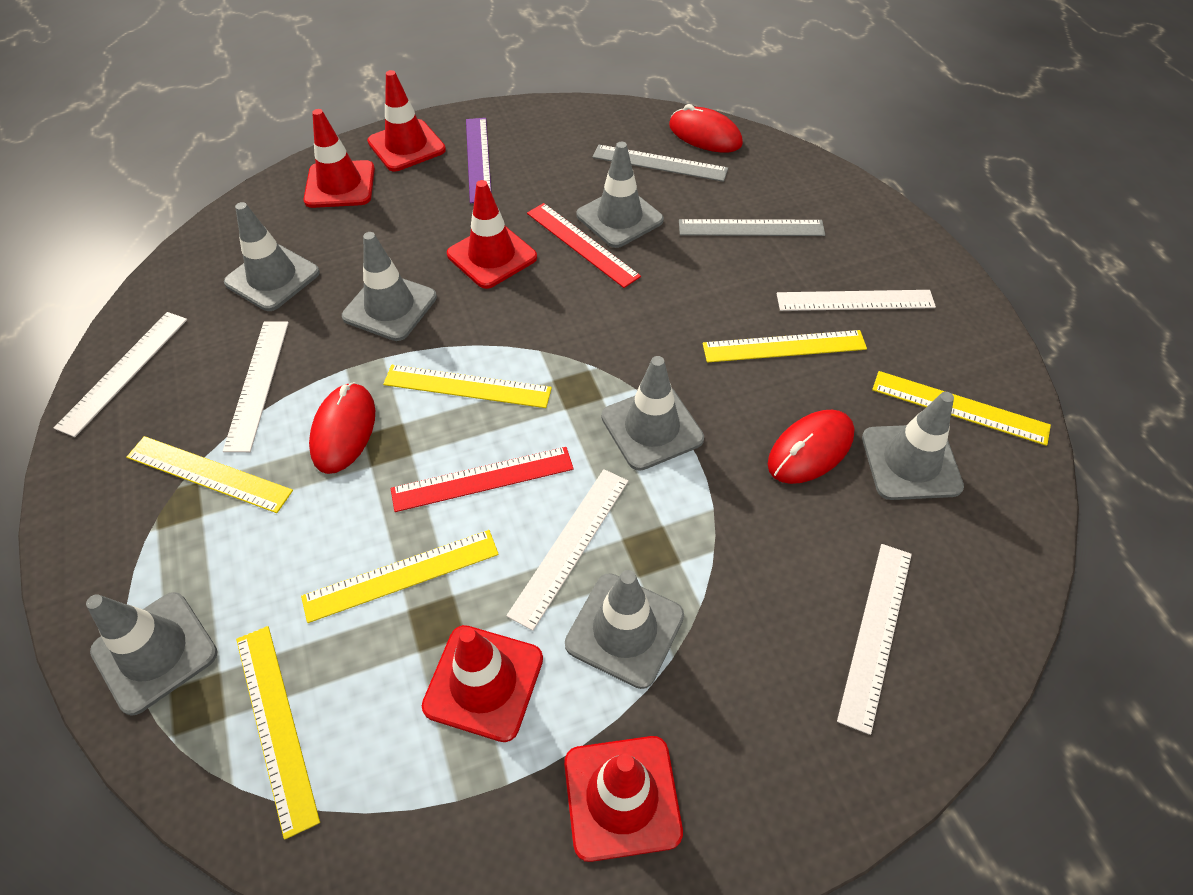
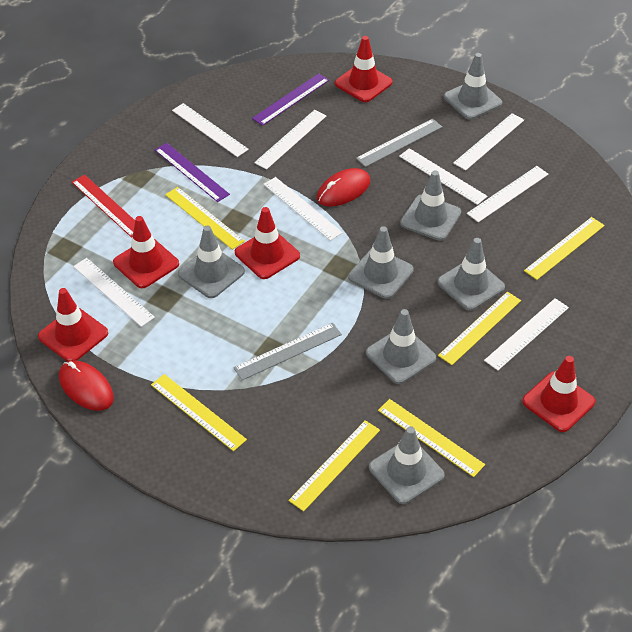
purple ruler: 1 -> 2
red mouse: 3 -> 2
red ruler: 2 -> 1
white ruler: 5 -> 8

